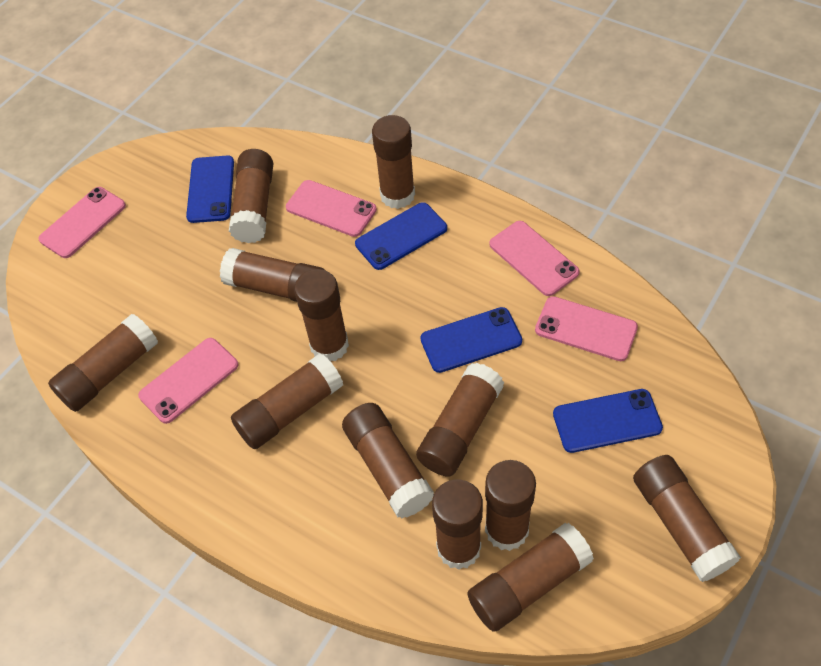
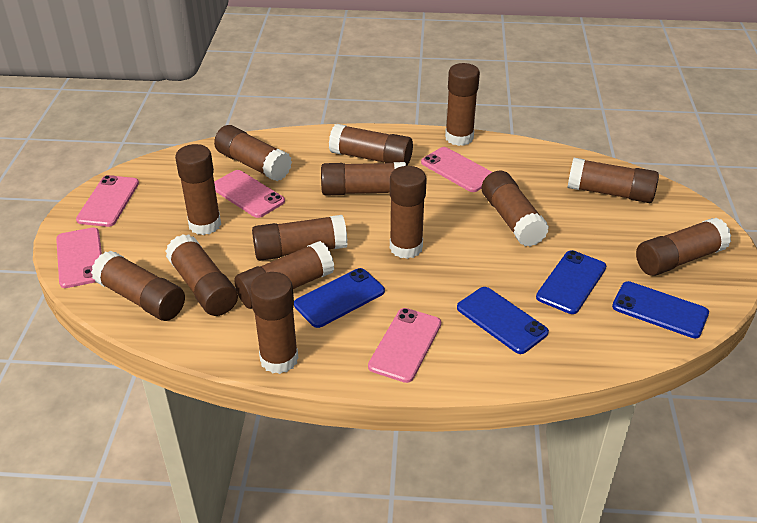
brown glue stick: 12 -> 14

